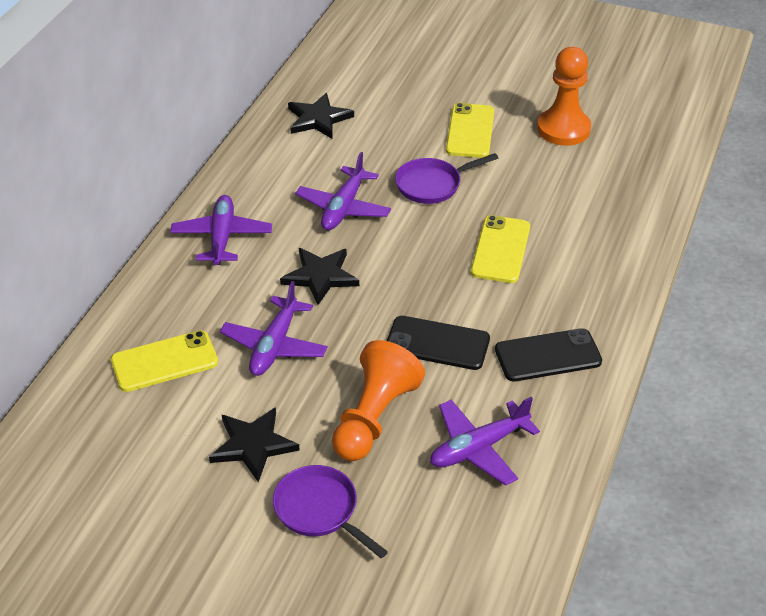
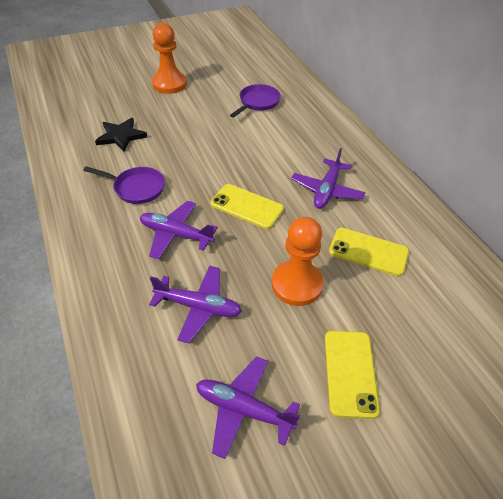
black phone: 2 -> 0
black star: 3 -> 1

